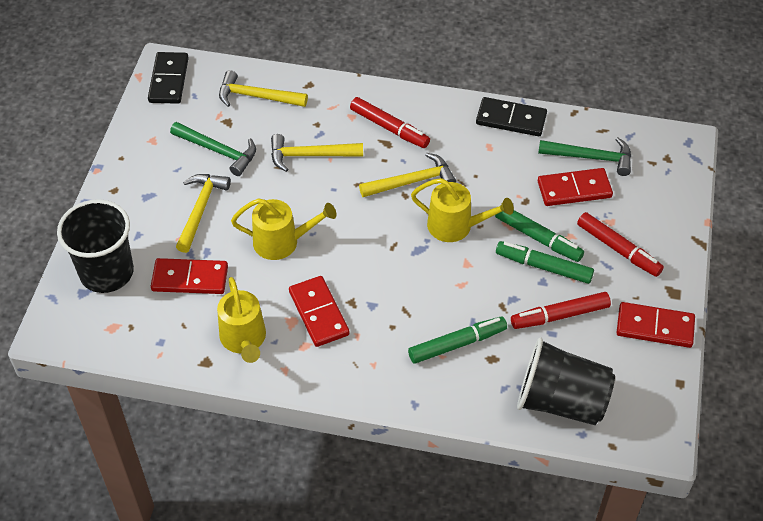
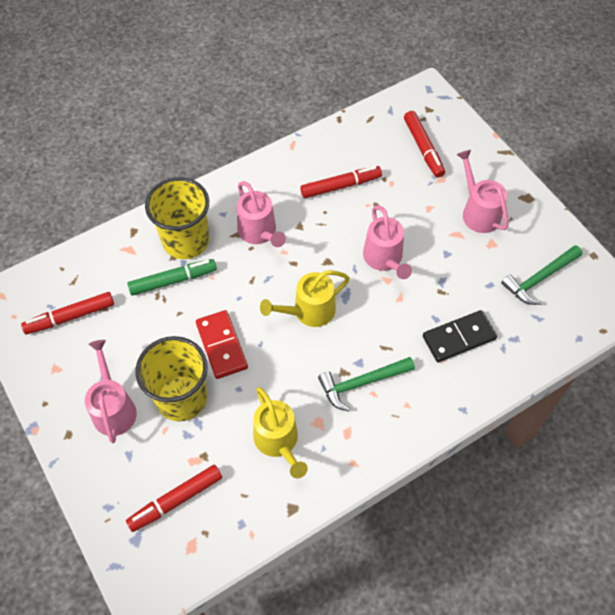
black cup: 2 -> 0
black domino: 2 -> 1
green marker: 3 -> 1
pink watering can: 0 -> 4
red domino: 4 -> 1
red marker: 3 -> 4
yellow cup: 0 -> 2
yellow hammer: 4 -> 0
yellow watering can: 3 -> 2

